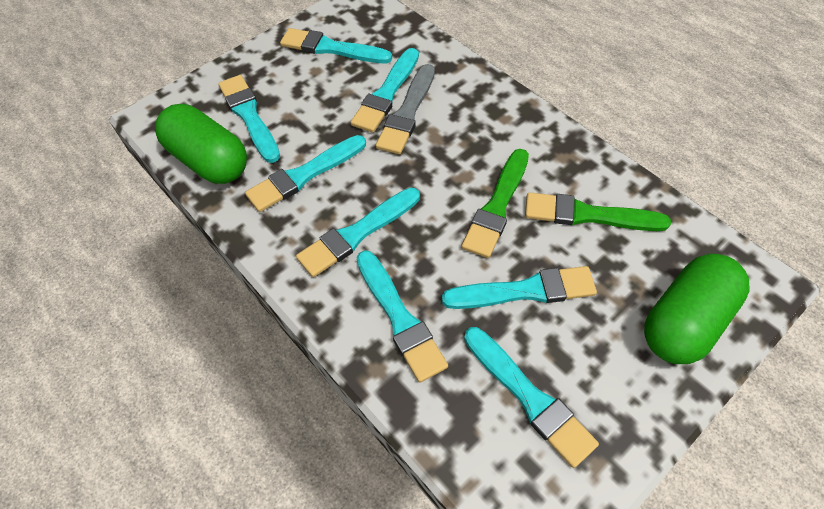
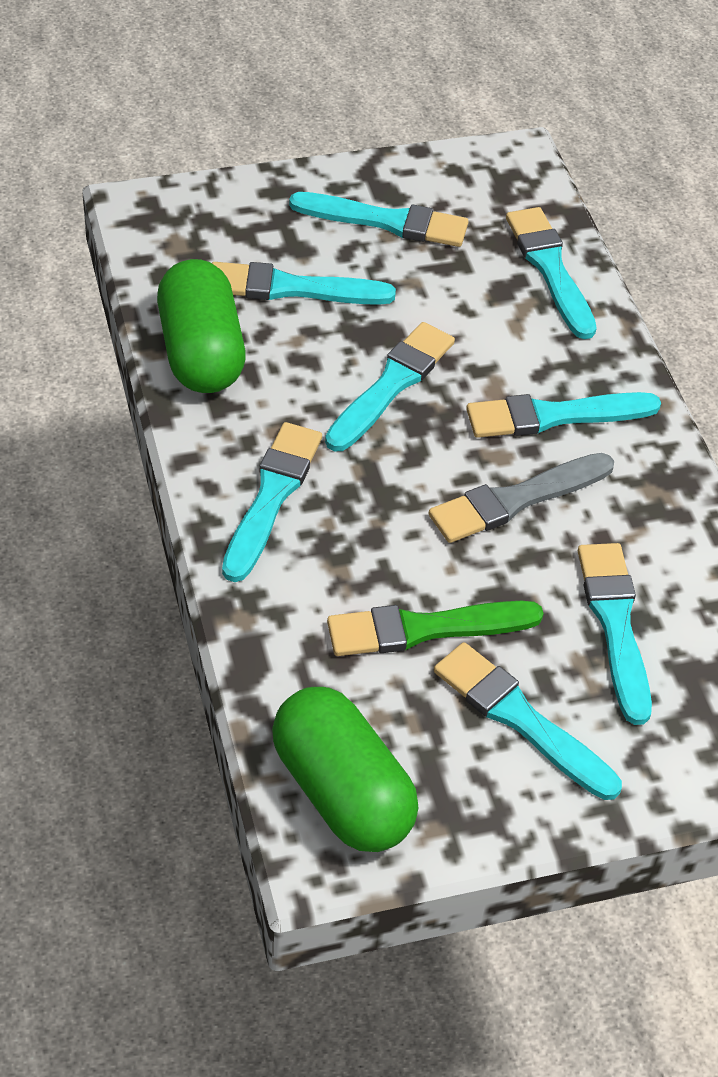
green brush: 2 -> 1

